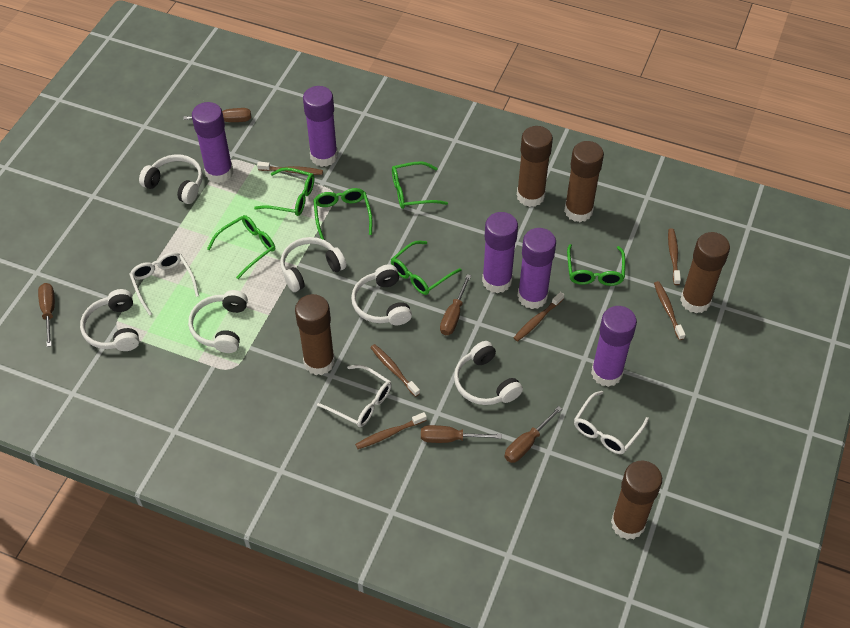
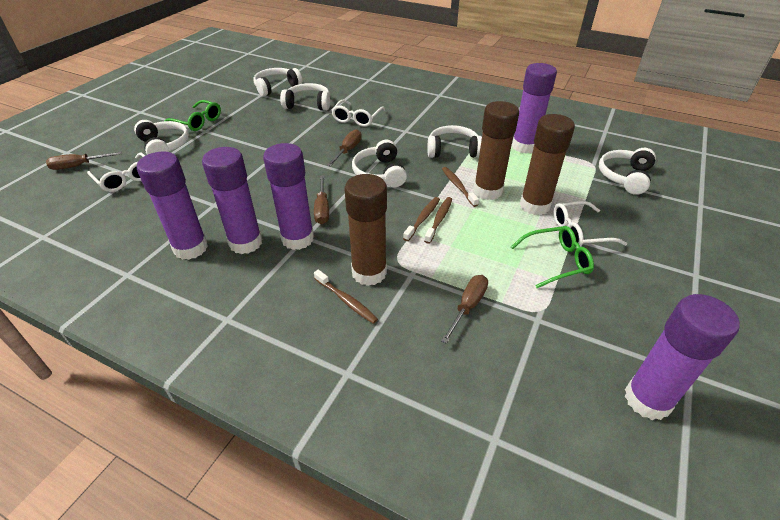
brown glue stick: 5 -> 3
brown screwdriver: 5 -> 4
brown toothbrush: 6 -> 4
green glasses: 6 -> 2

